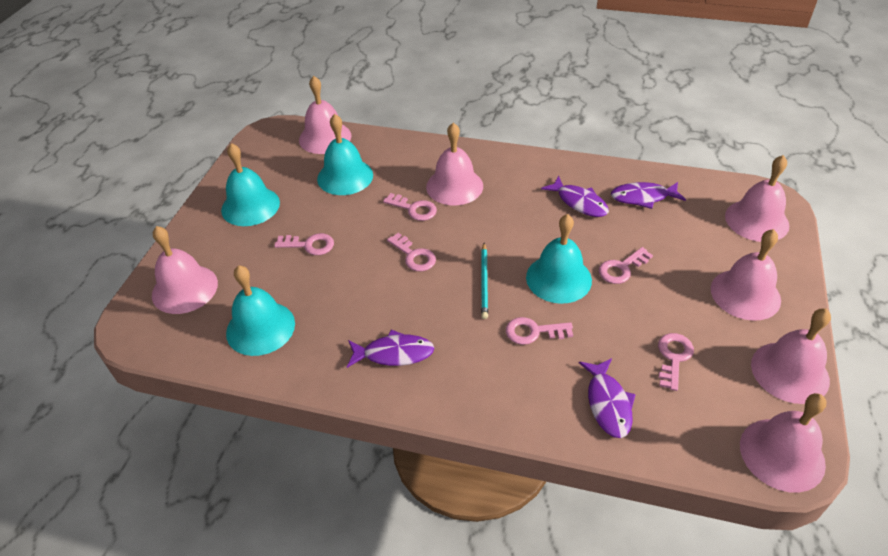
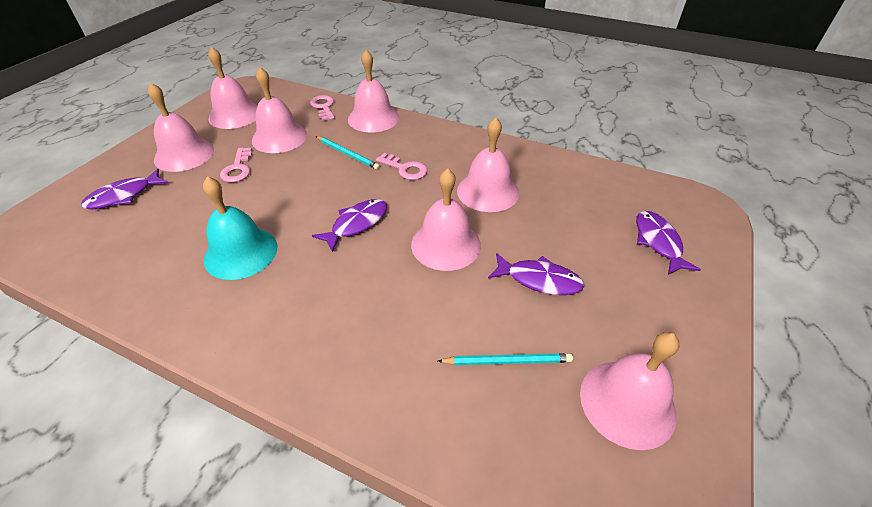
pink key: 6 -> 3
turquoise bell: 4 -> 1
turquoise pencil: 1 -> 2

